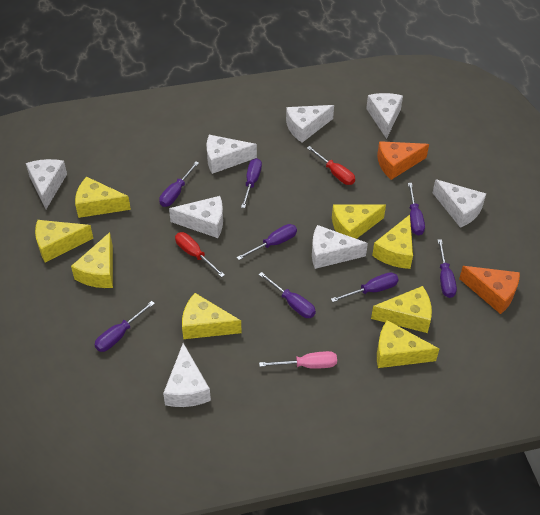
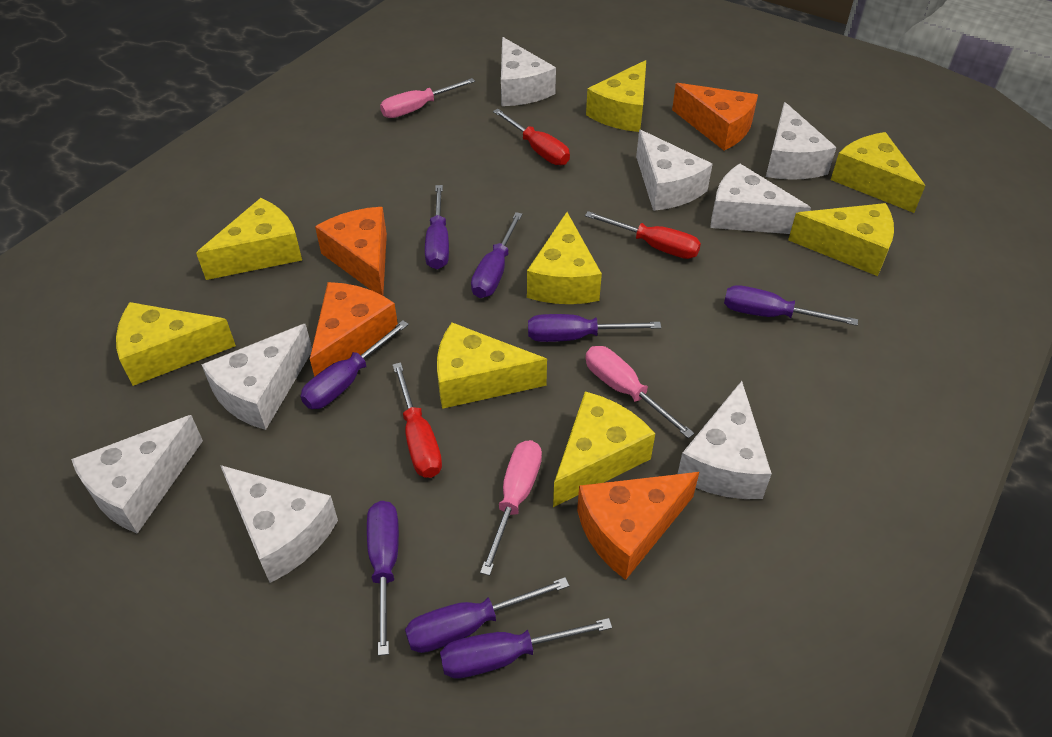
orange cheese: 2 -> 4
pink screwdriver: 1 -> 3
red screwdriver: 2 -> 3

